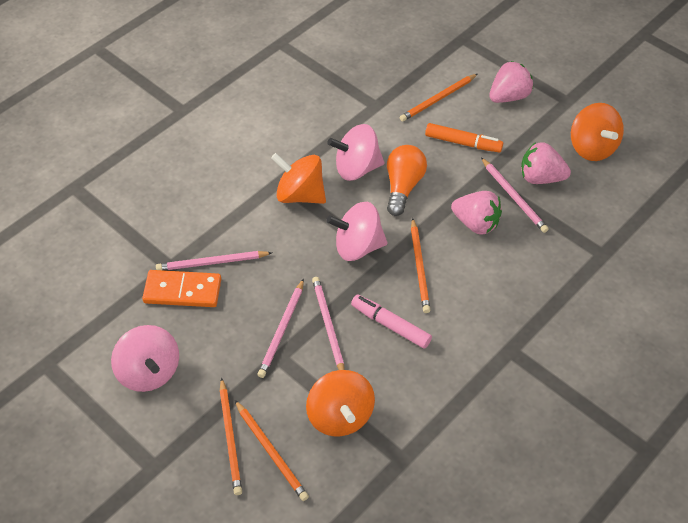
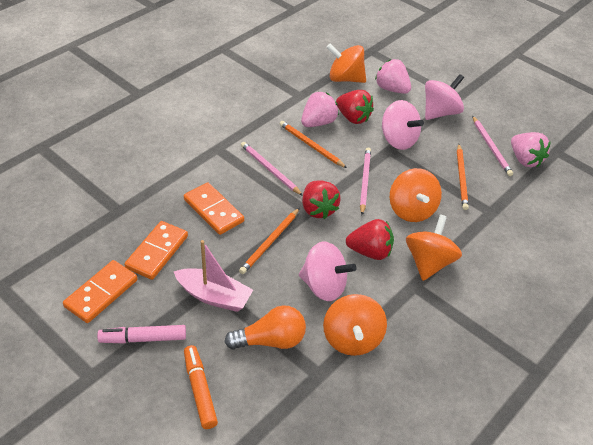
orange domino: 1 -> 3
orange pencil: 4 -> 3
orange spinning top: 3 -> 4
pink boat: 0 -> 1
pink pencil: 4 -> 3
red strawberry: 0 -> 3

